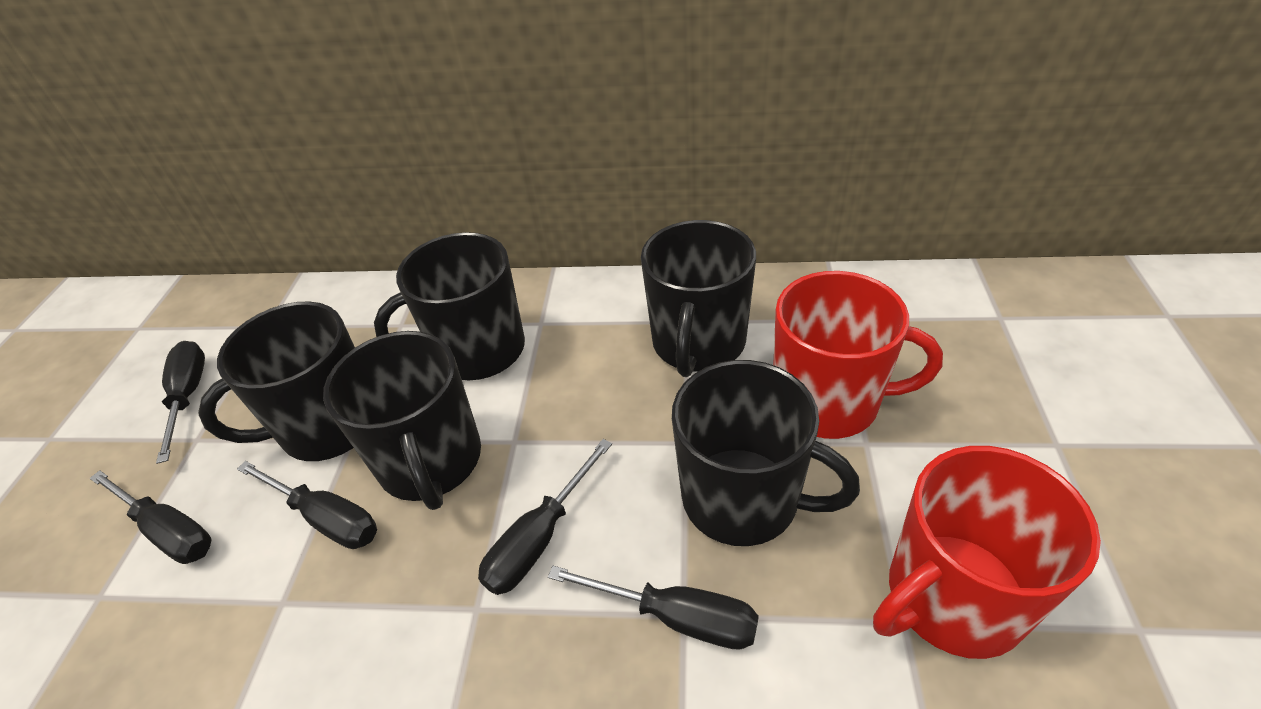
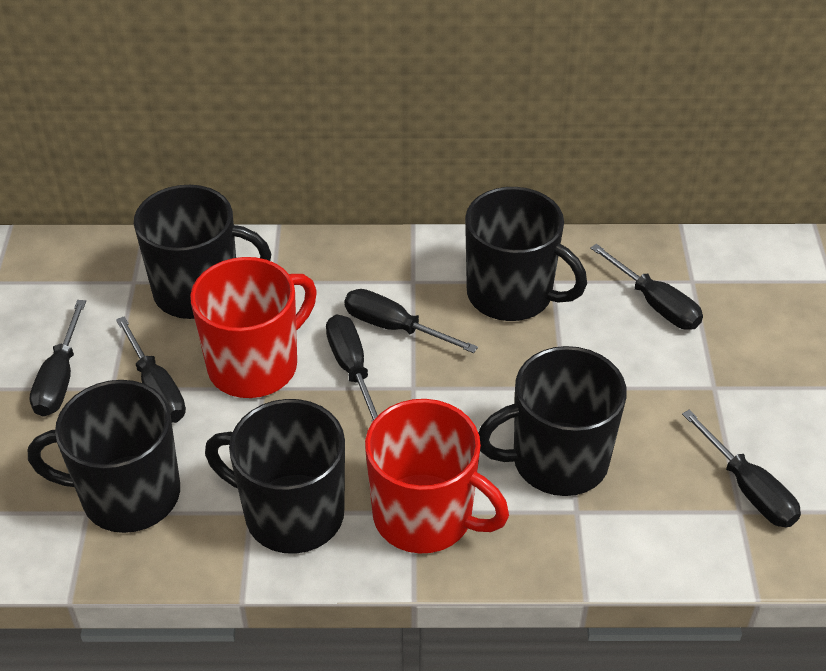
black screwdriver: 5 -> 6

